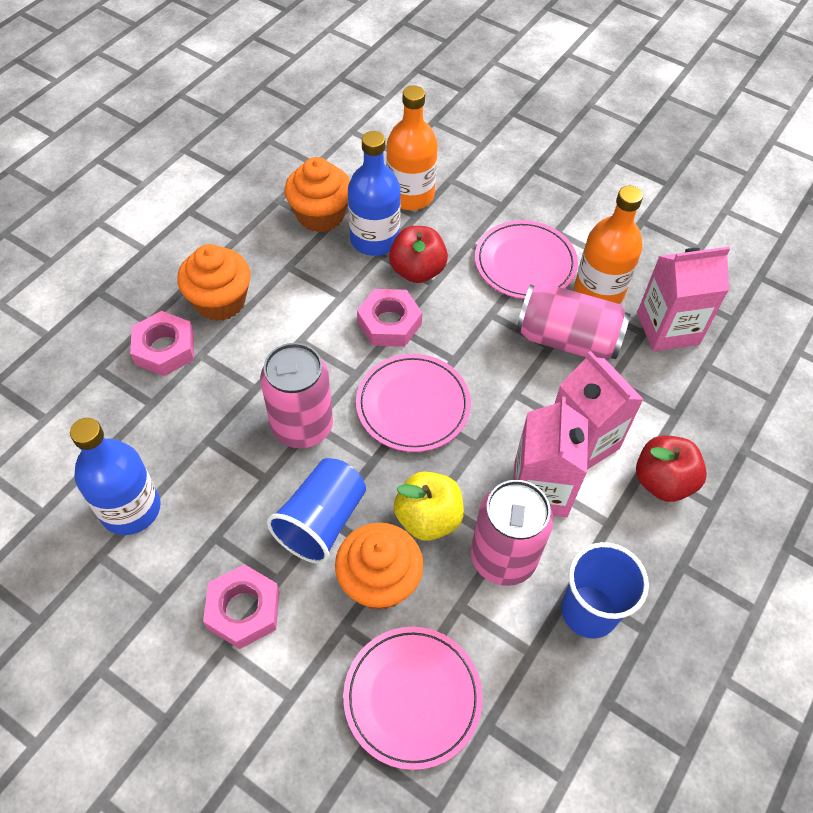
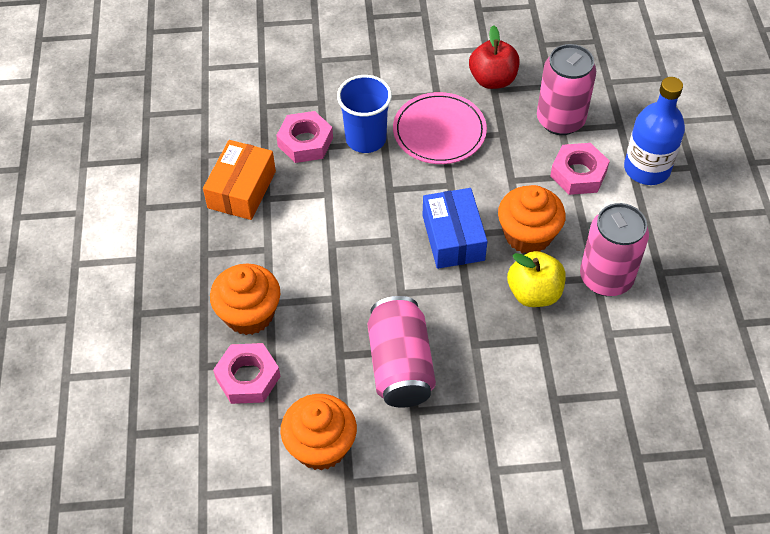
blue bottle: 2 -> 1
blue box: 0 -> 1
blue cup: 2 -> 1
orange bottle: 2 -> 0
orange box: 0 -> 1
pink carton: 3 -> 0
pink plate: 3 -> 1
red apple: 2 -> 1

